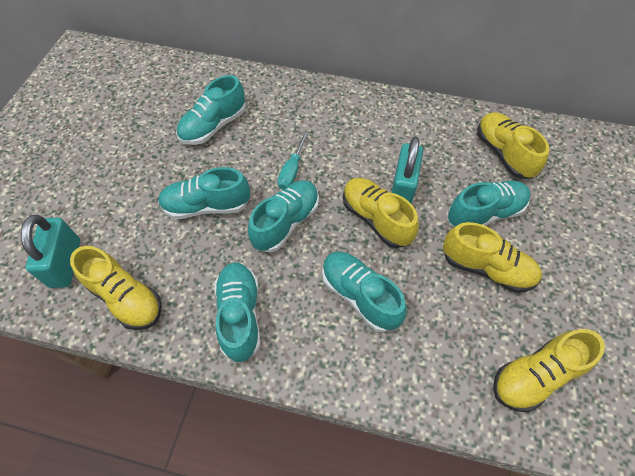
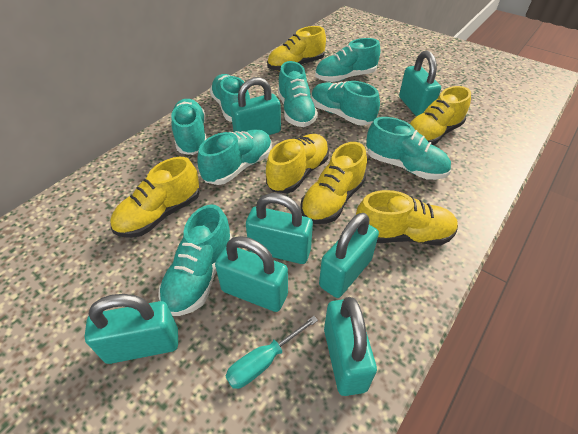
turquoise padlock: 2 -> 7
turquoise shoe: 6 -> 8
yellow shoe: 5 -> 6

